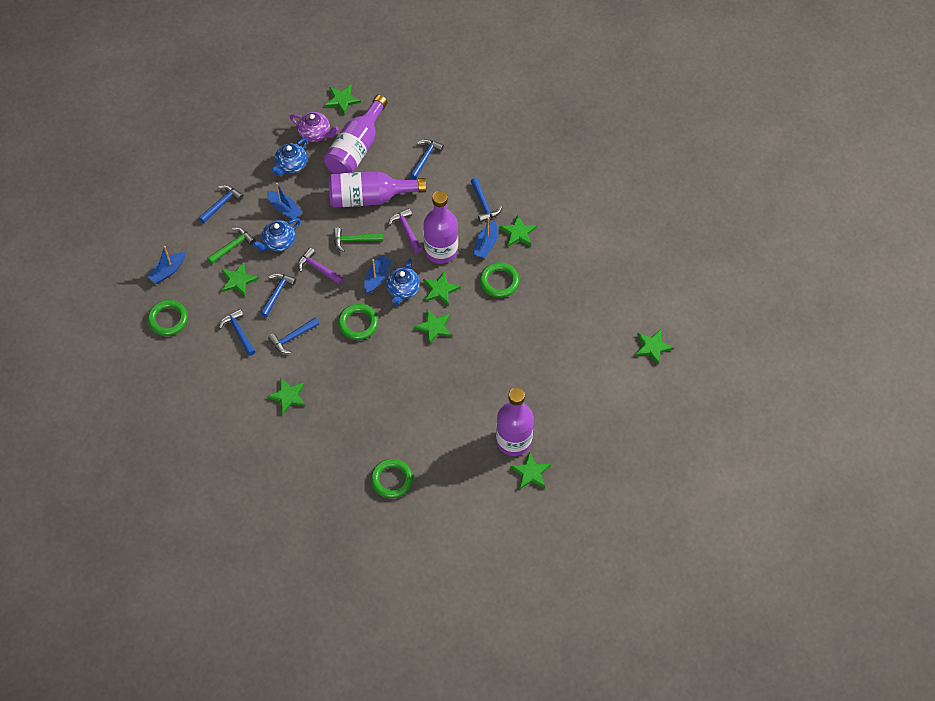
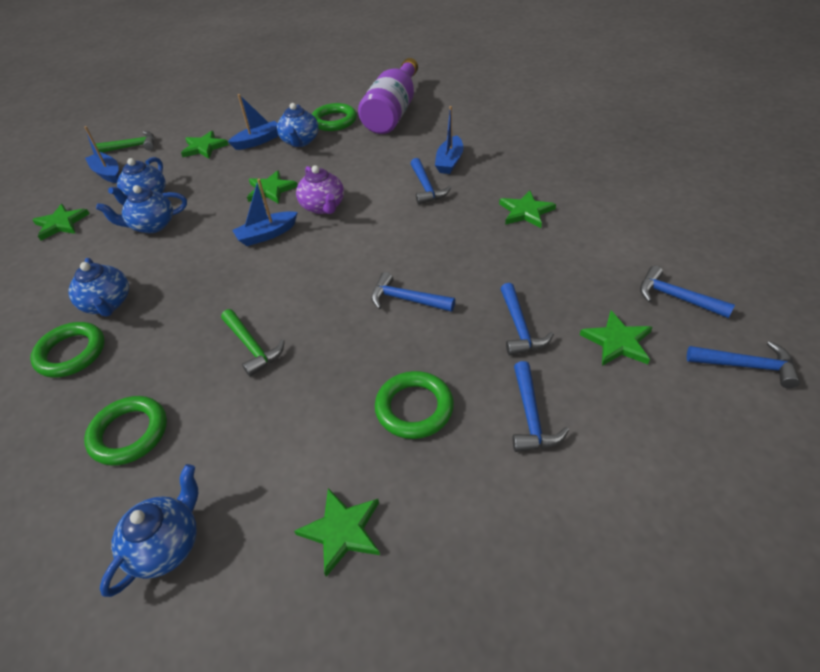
blue teapot: 3 -> 5
green star: 8 -> 6
purple bottle: 4 -> 1
purple hammer: 2 -> 0

